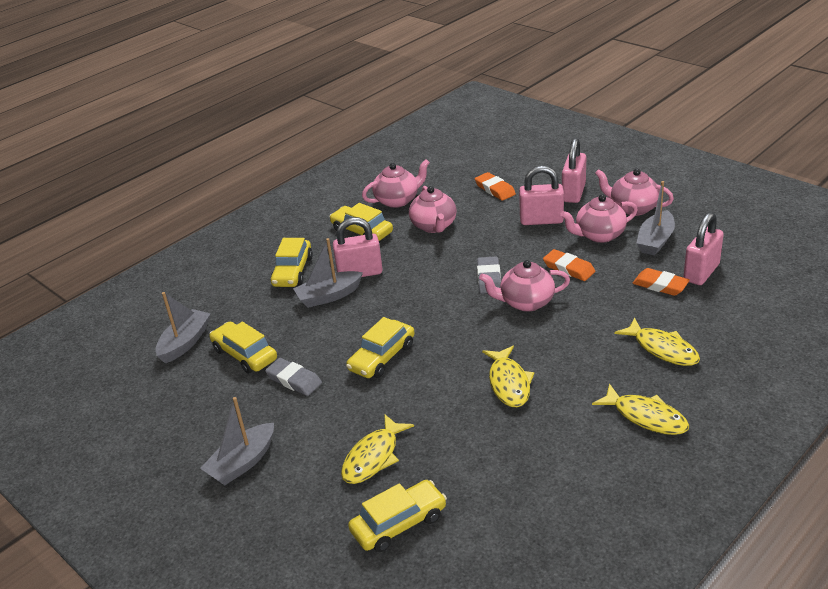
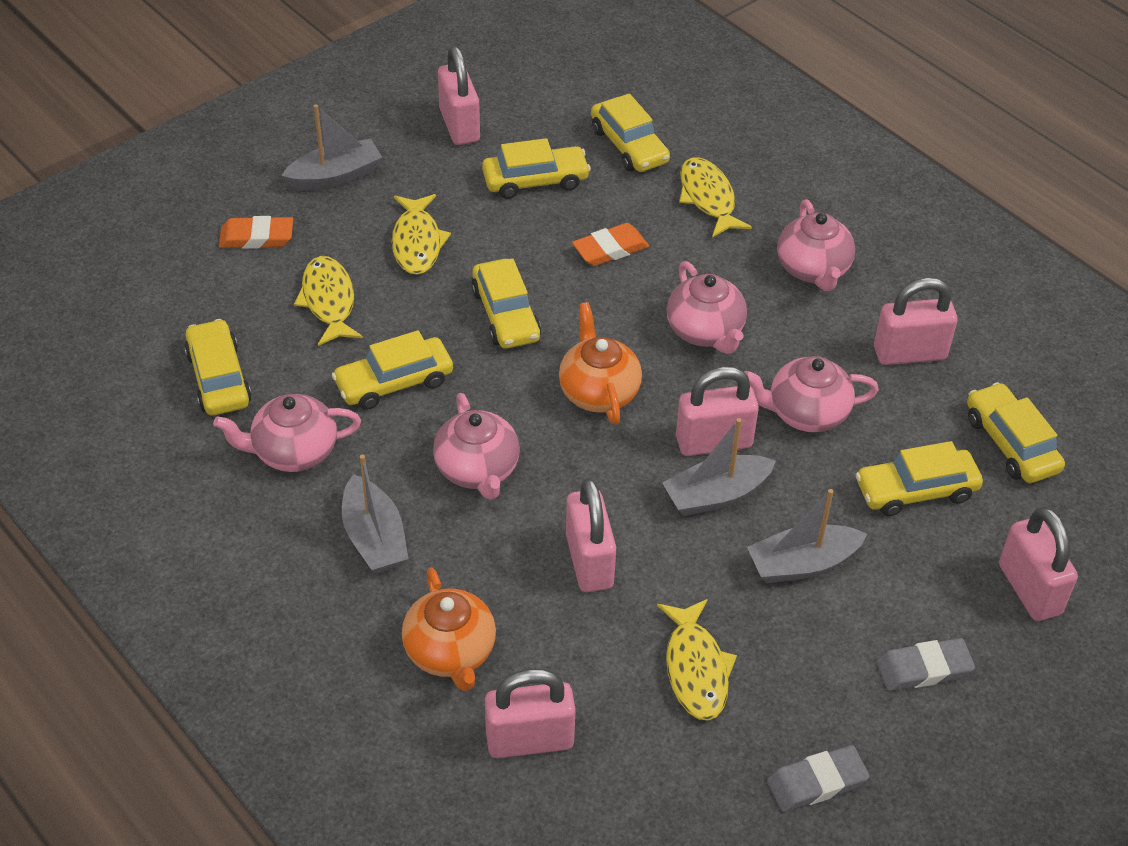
orange eraser: 3 -> 2
orange teapot: 0 -> 2
pink padlock: 4 -> 6
yellow car: 5 -> 7

